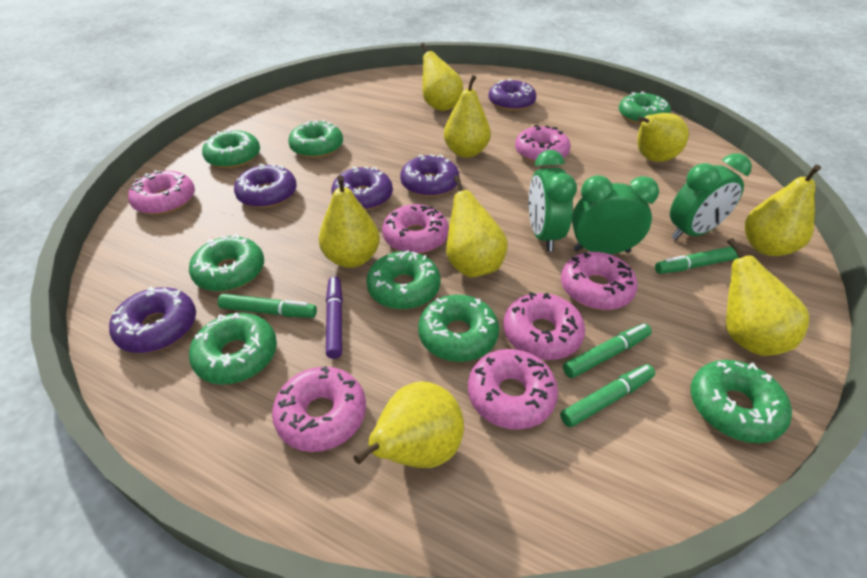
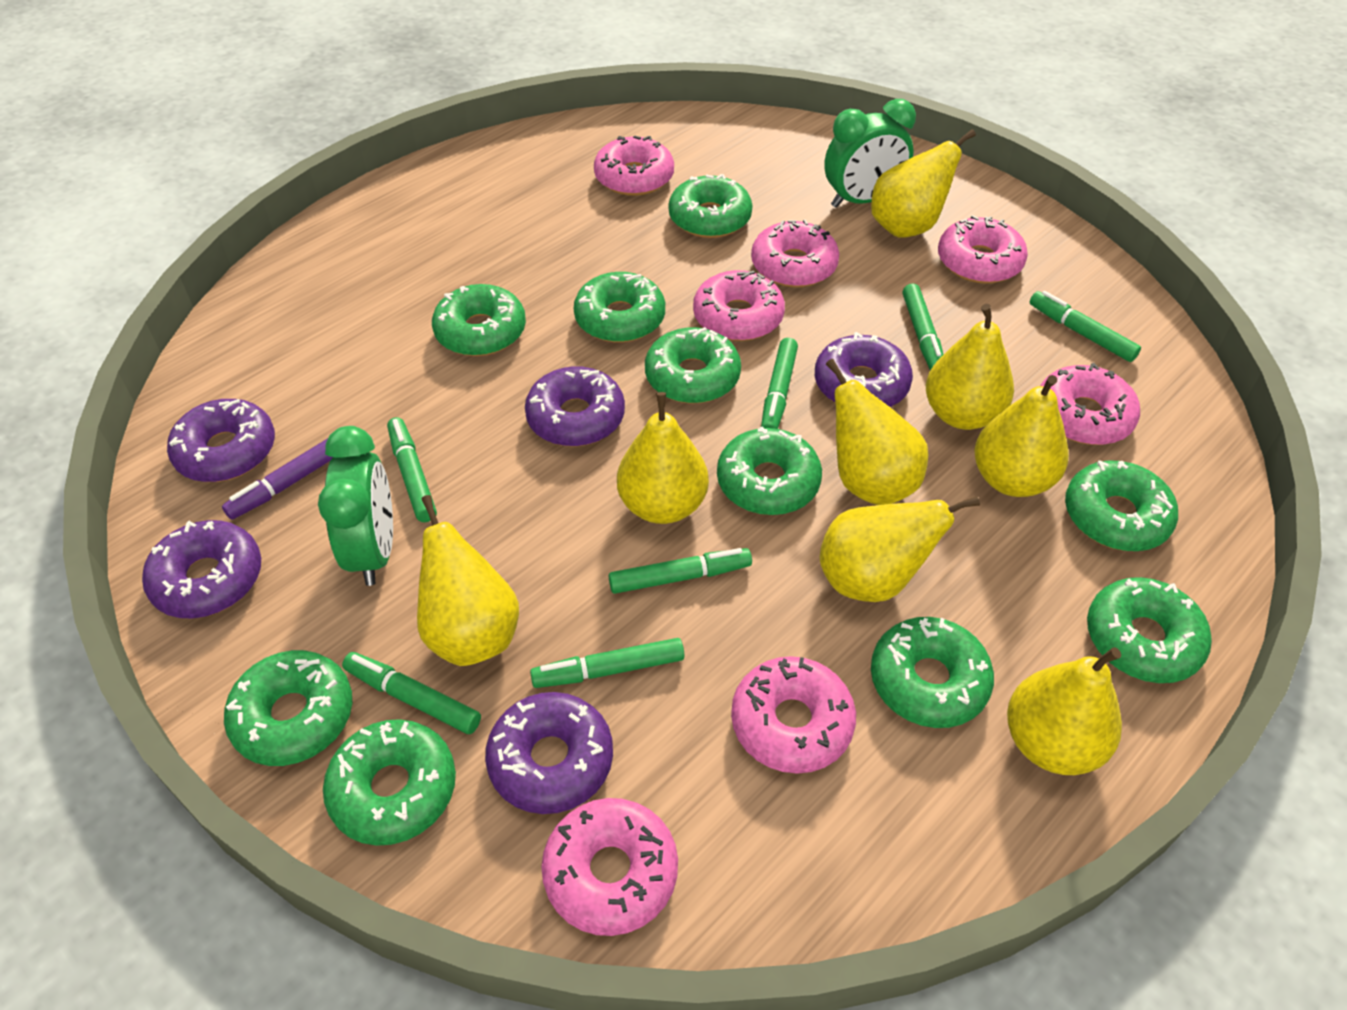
green clock: 3 -> 2
green donut: 8 -> 10
green marker: 4 -> 7

